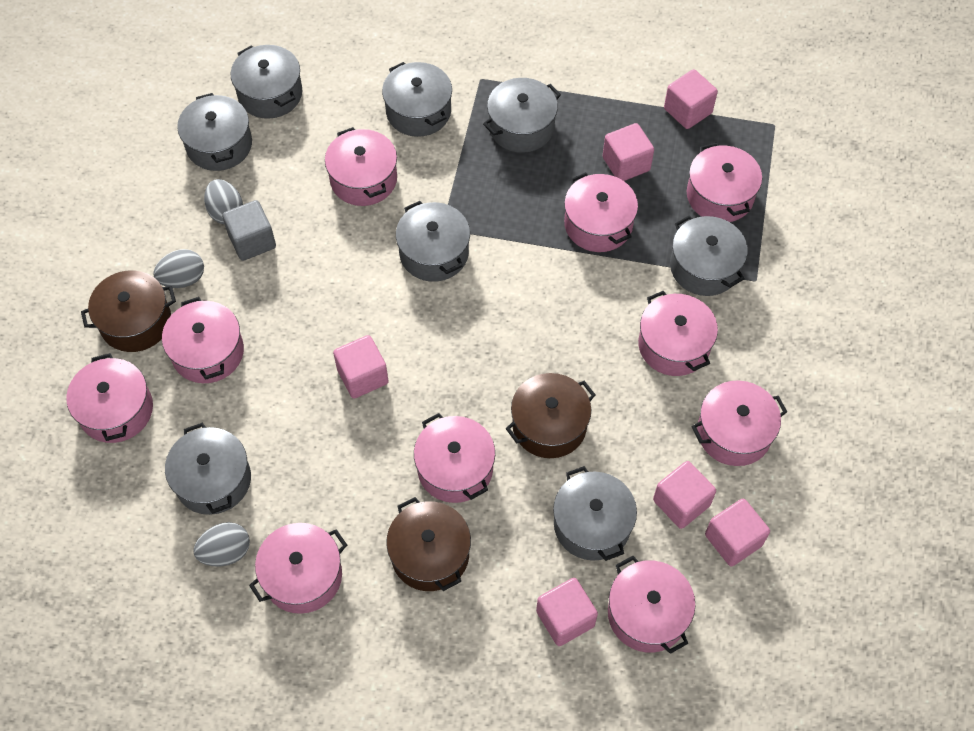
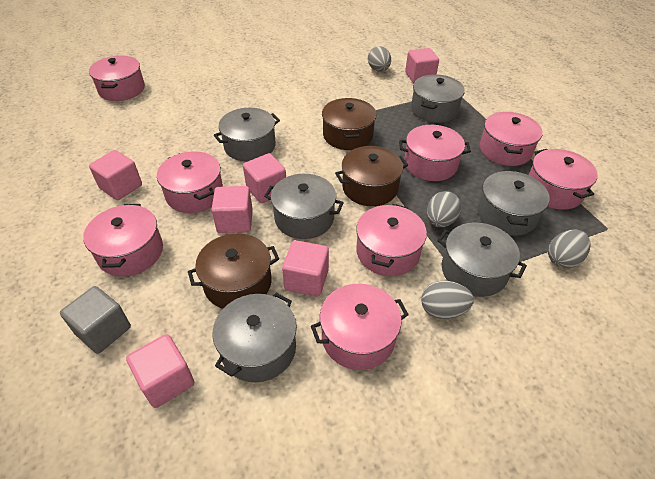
grey egg: 3 -> 4
grey pot: 8 -> 6
pink pot: 10 -> 8

